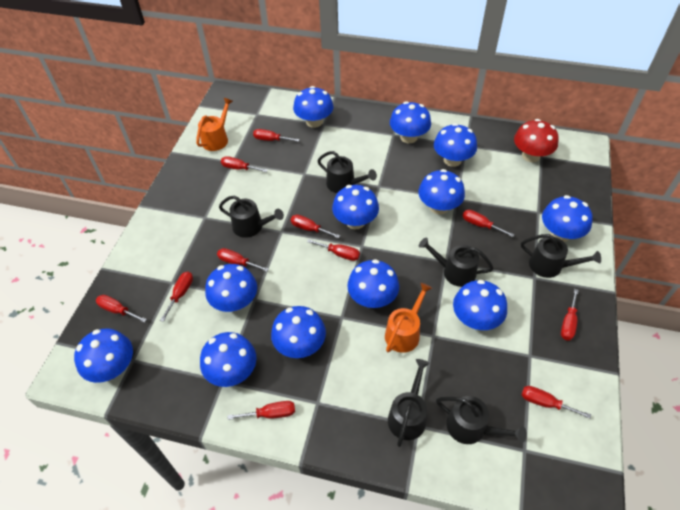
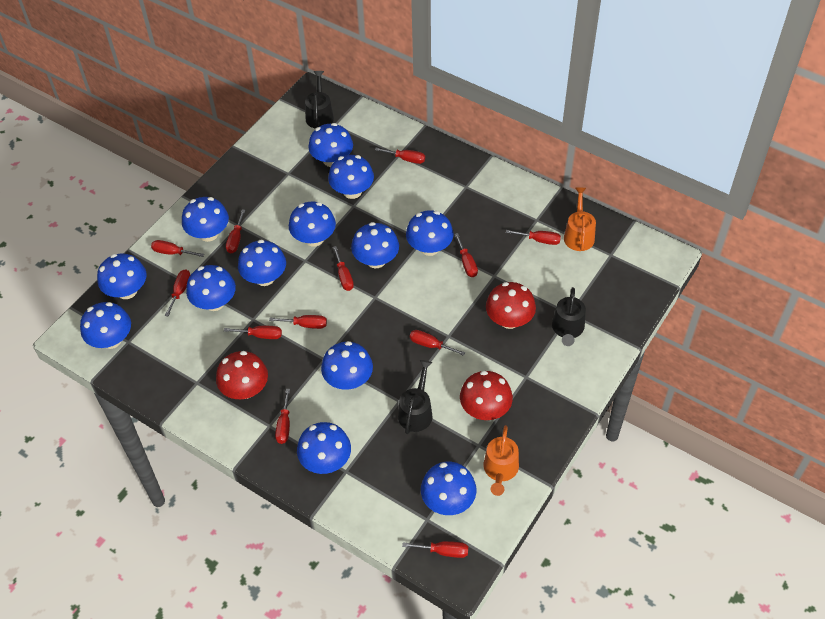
black watering can: 6 -> 3
blue mushroom: 12 -> 13
red mushroom: 1 -> 3
red screwdriver: 11 -> 12

